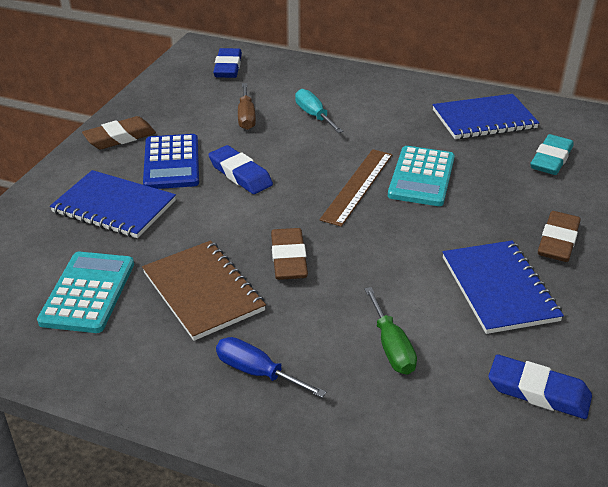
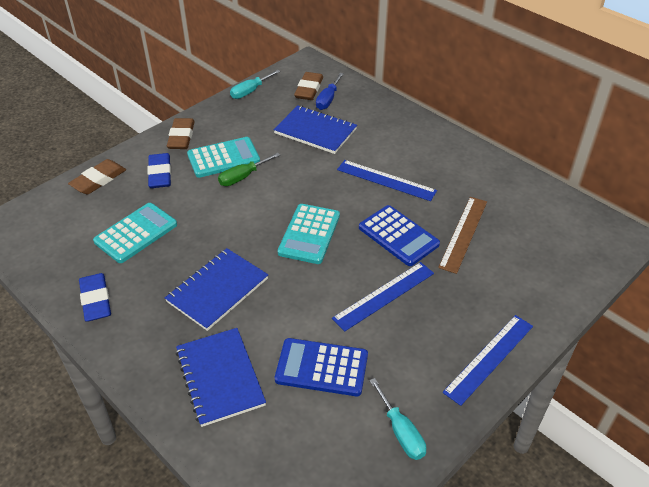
blue calculator: 1 -> 2
blue eraser: 3 -> 2
blue ruler: 0 -> 3
brown notebook: 1 -> 0
brown screwdriver: 1 -> 0
turquoise calculator: 2 -> 3
turquoise eraser: 1 -> 0
turquoise screwdriver: 1 -> 2

